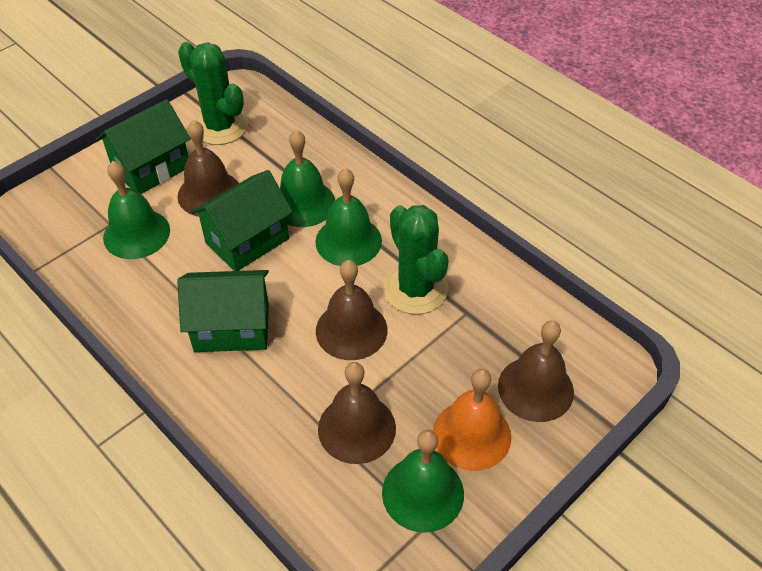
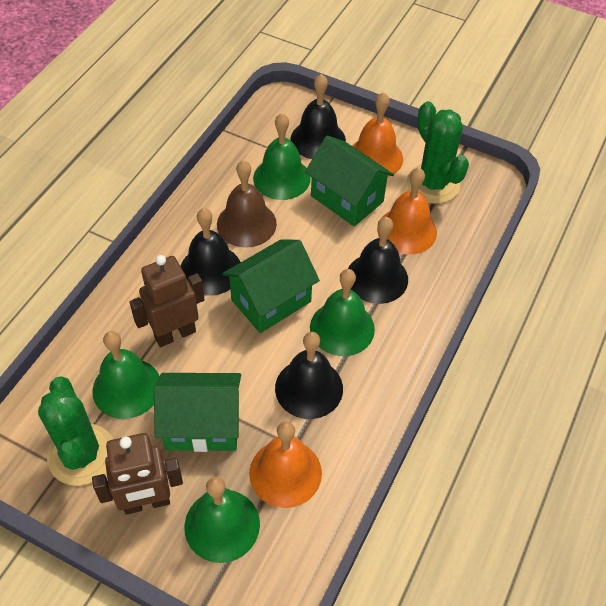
black bell: 0 -> 4
brown bell: 4 -> 1
brown robot: 0 -> 2
orange bell: 1 -> 3

